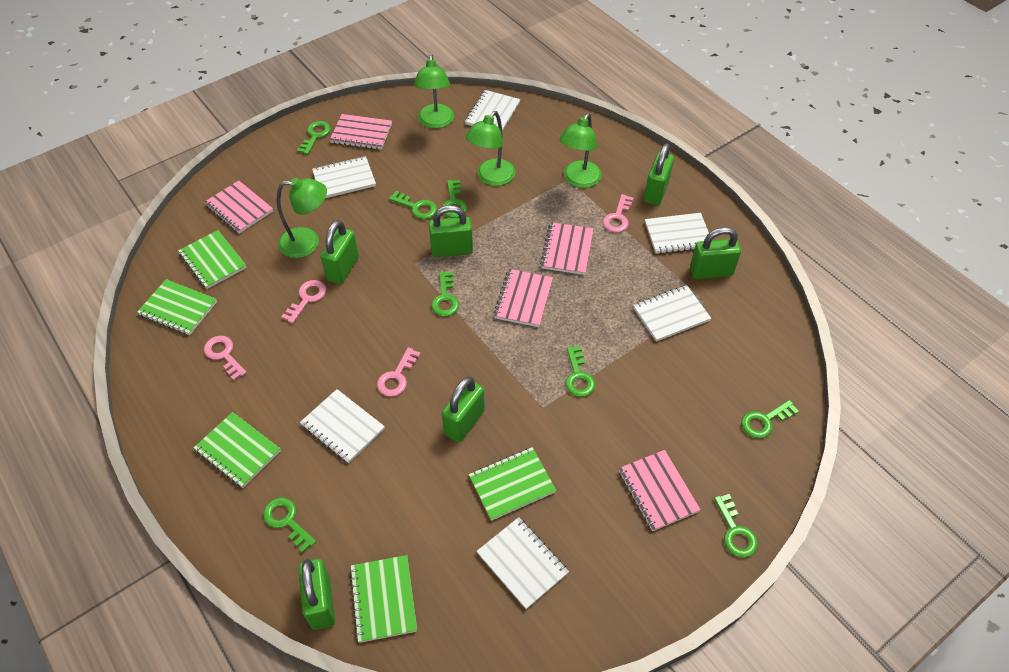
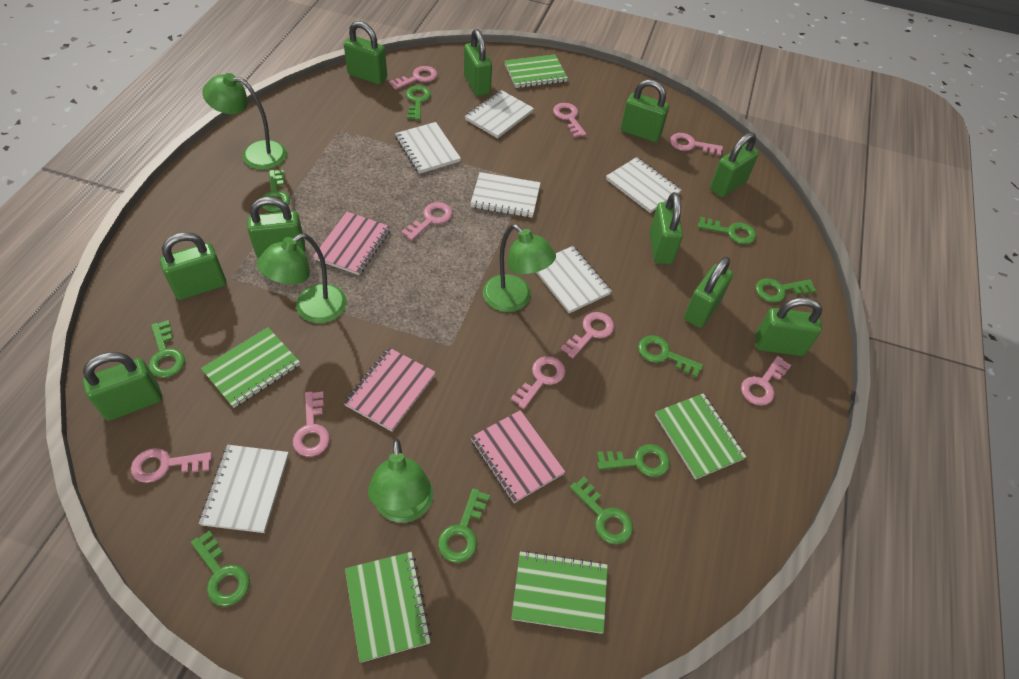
green key: 8 -> 10
green padlock: 6 -> 10
pink key: 4 -> 9
pink notebook: 5 -> 3

